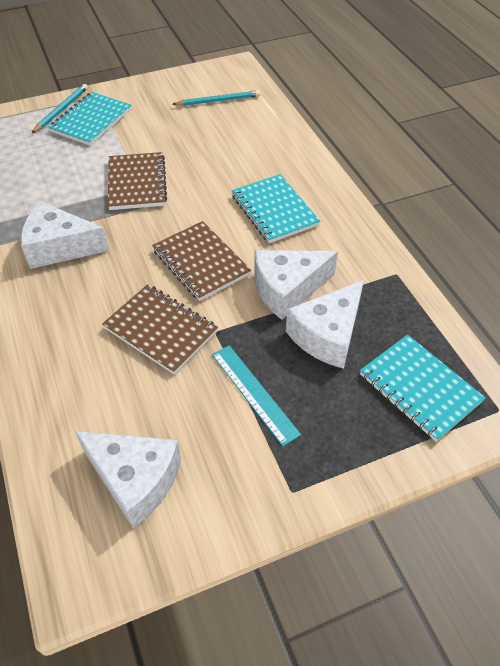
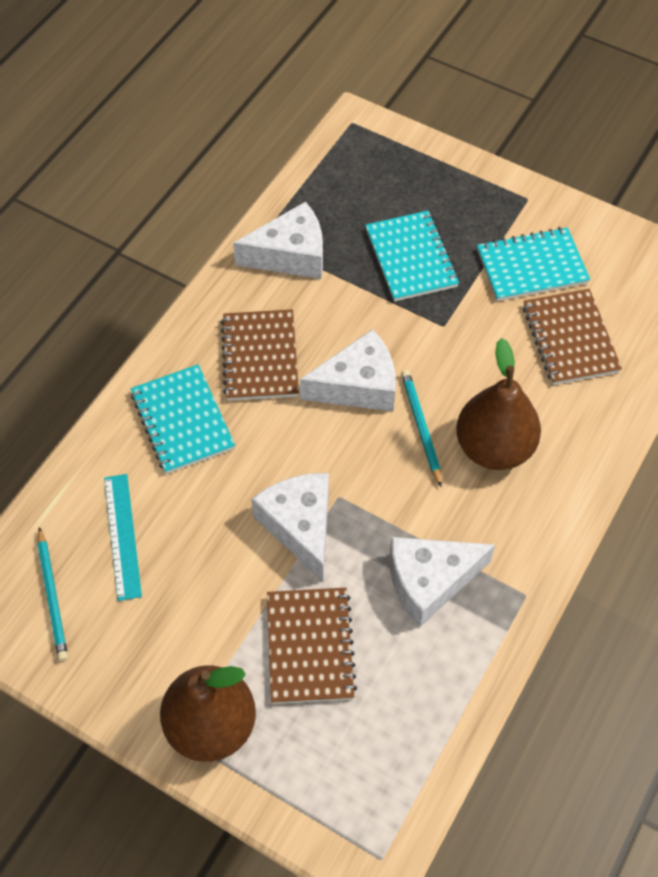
brown pear: 0 -> 2

